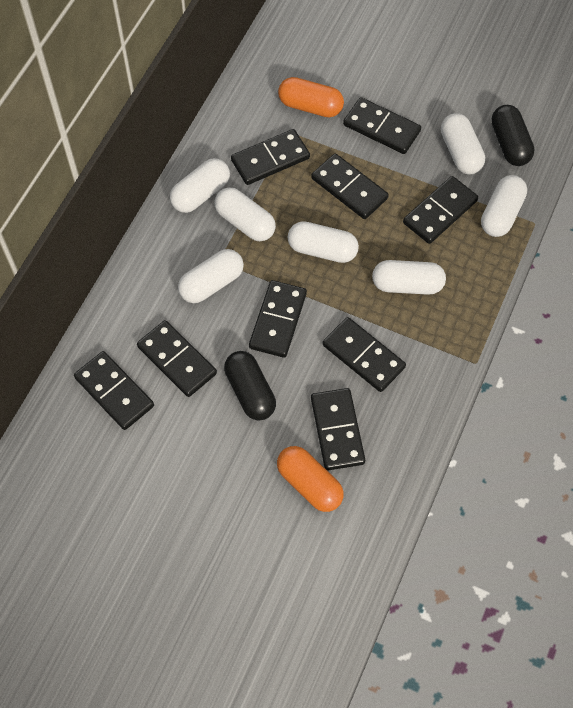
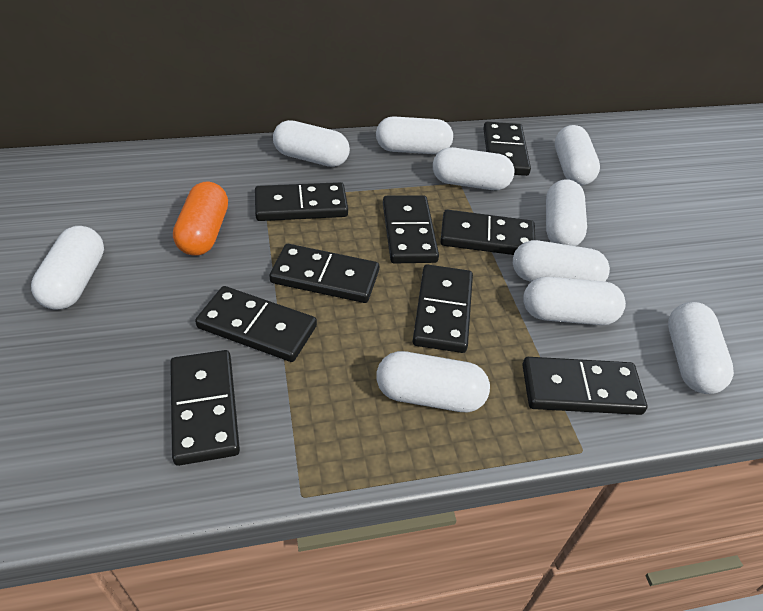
black capsule: 2 -> 0
orange capsule: 2 -> 1
white capsule: 7 -> 10

